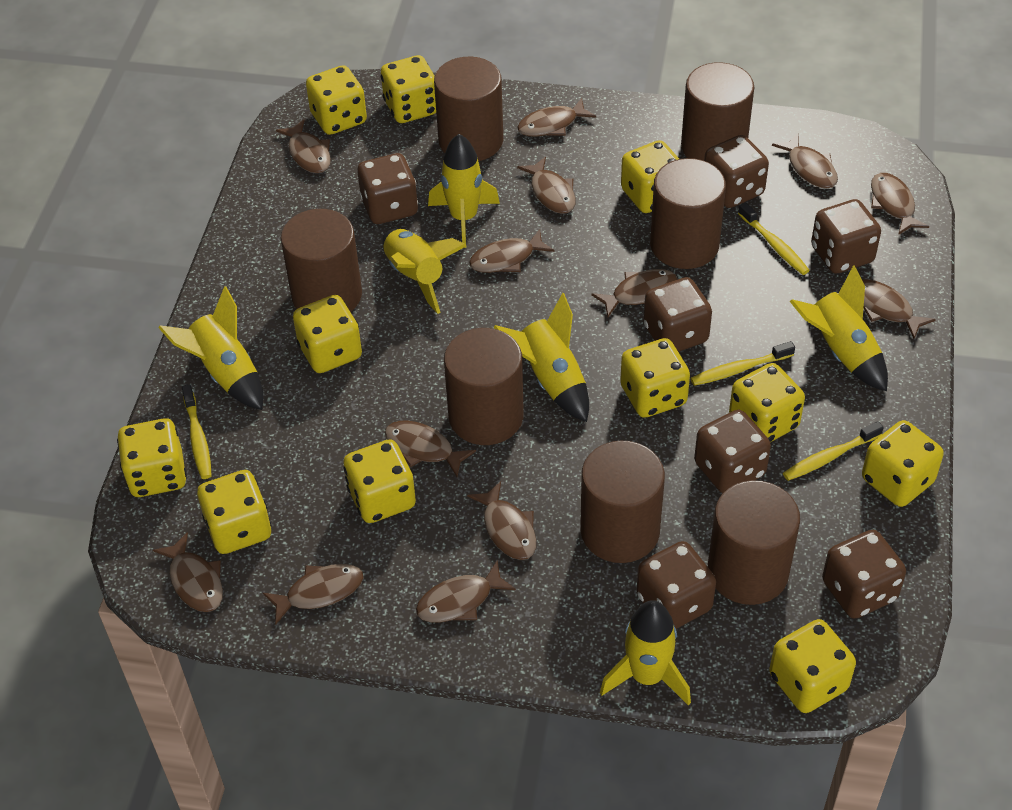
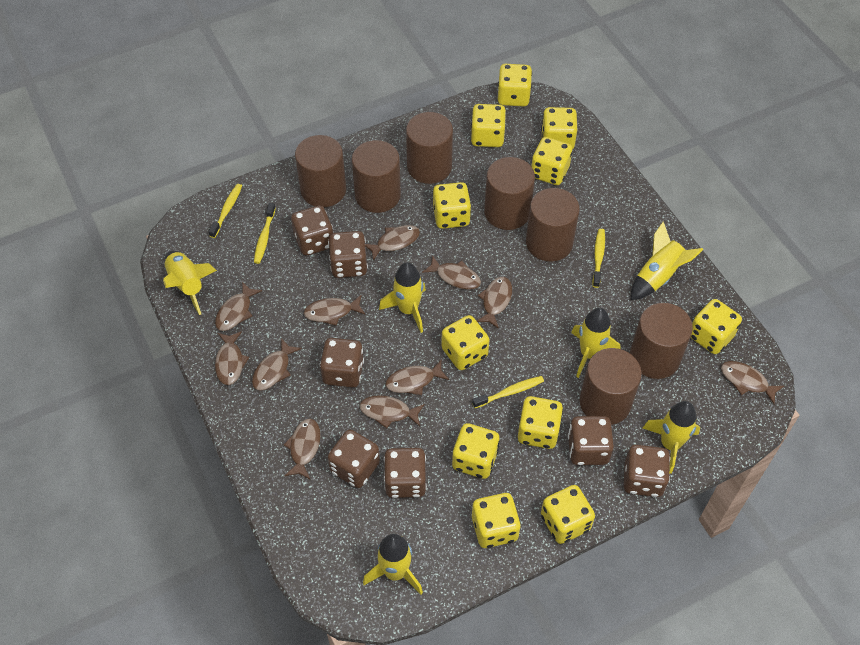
brown fish: 13 -> 11

